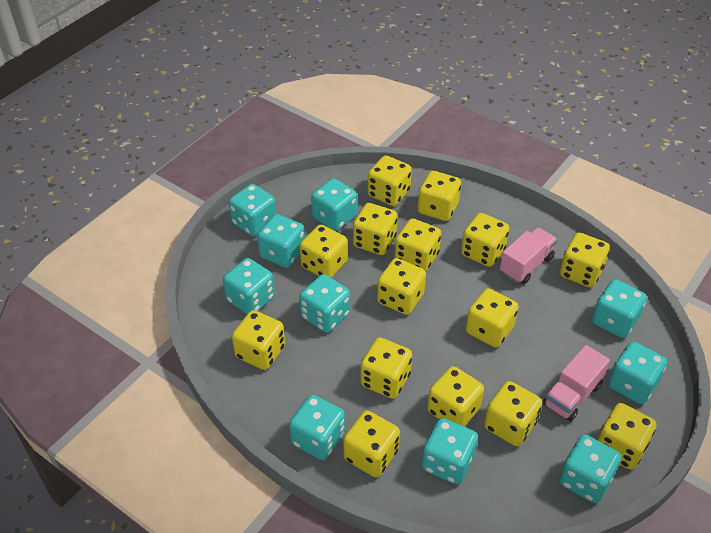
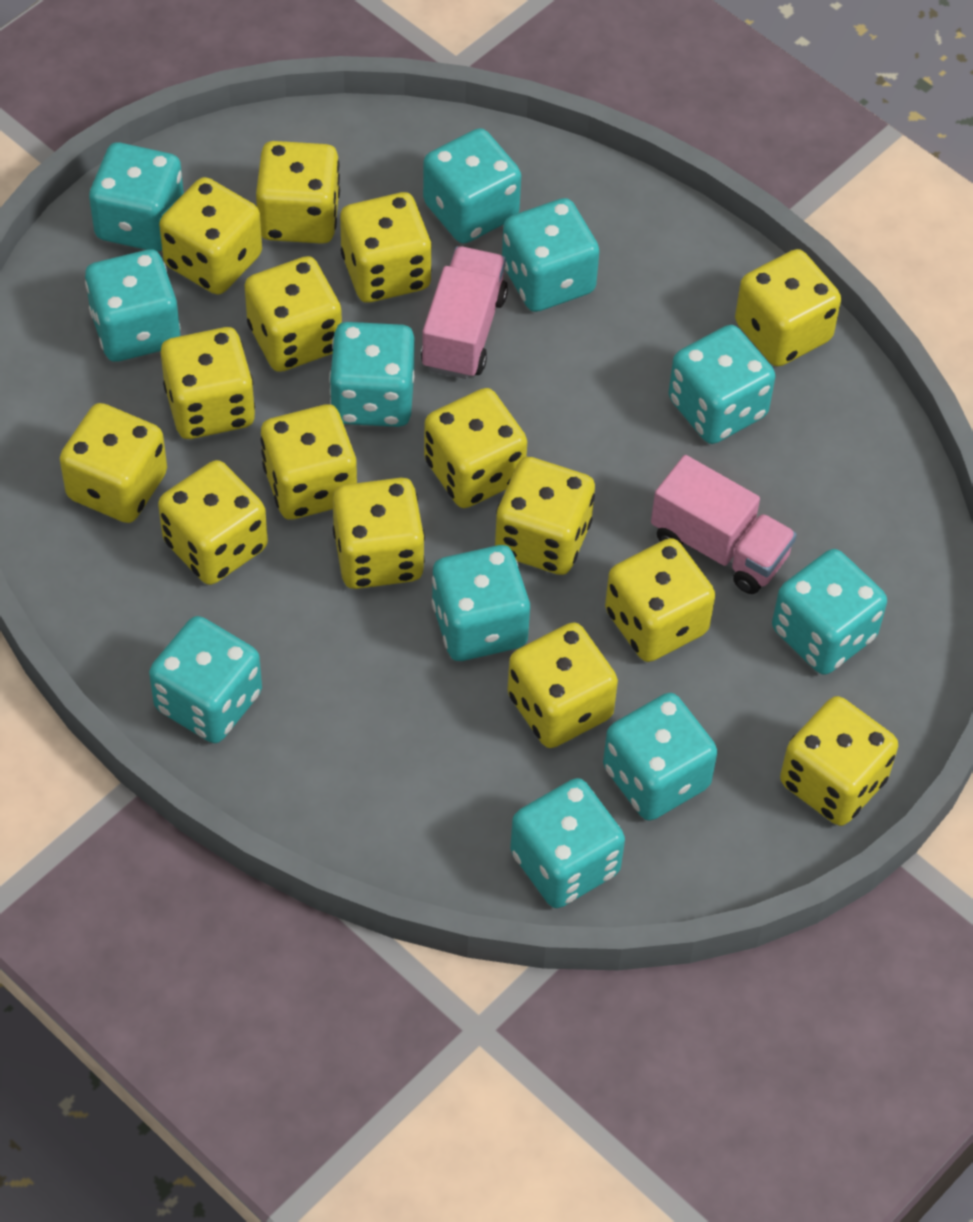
turquoise dice: 10 -> 11

